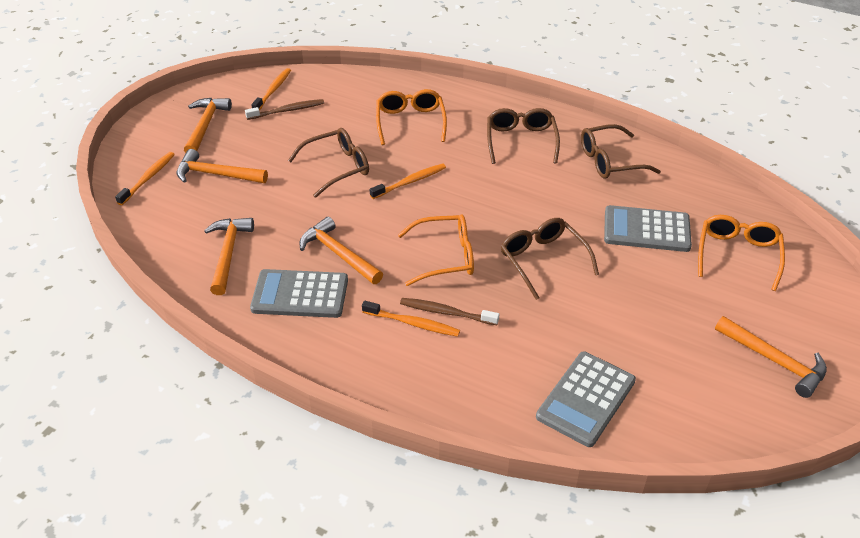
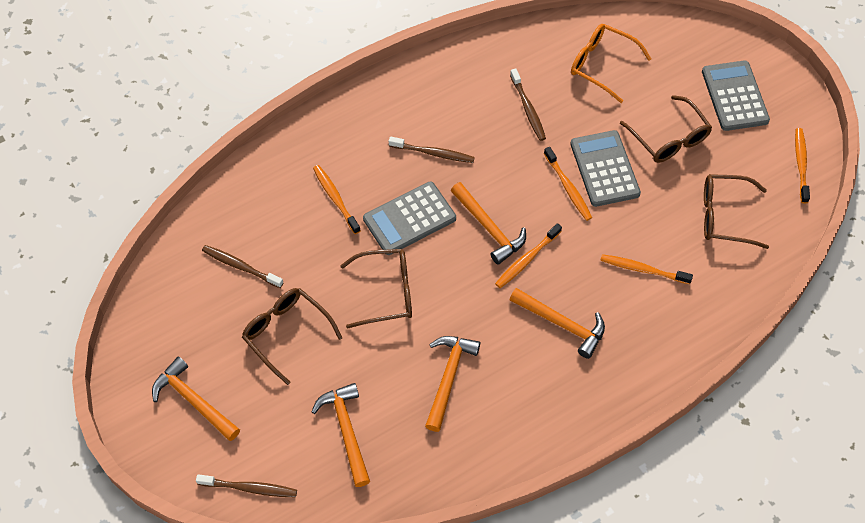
brown toothbrush: 2 -> 4
orange glasses: 3 -> 1
orange toothbrush: 4 -> 5

